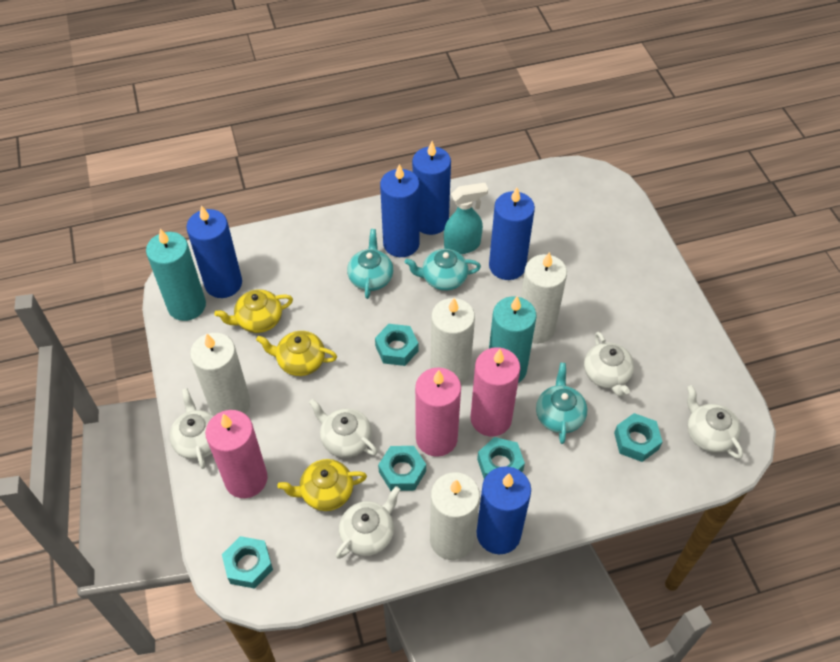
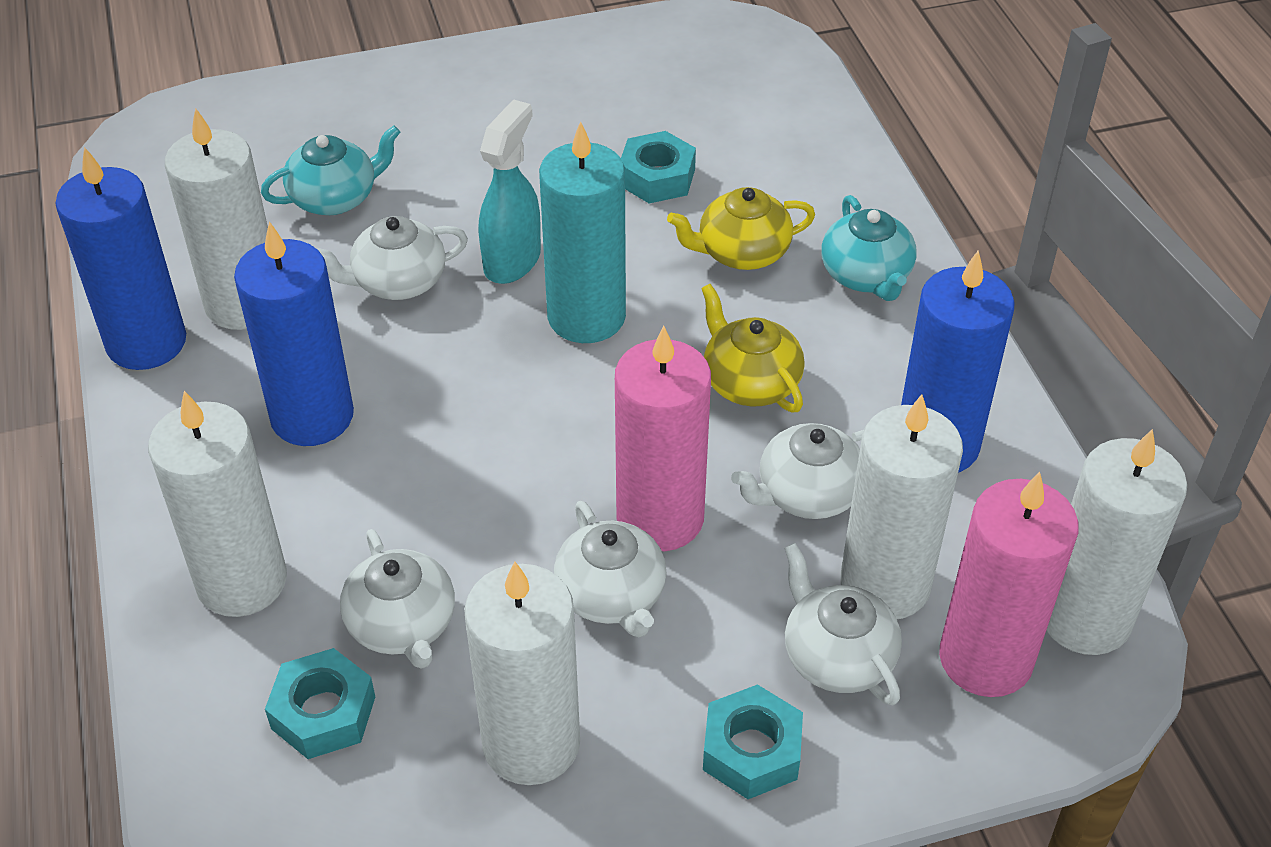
blue candle: 5 -> 3
pink candle: 3 -> 2
turquoise candle: 2 -> 1
turquoise nut: 5 -> 3
turquoise teapot: 3 -> 2
white candle: 4 -> 5
yellow teapot: 3 -> 2

